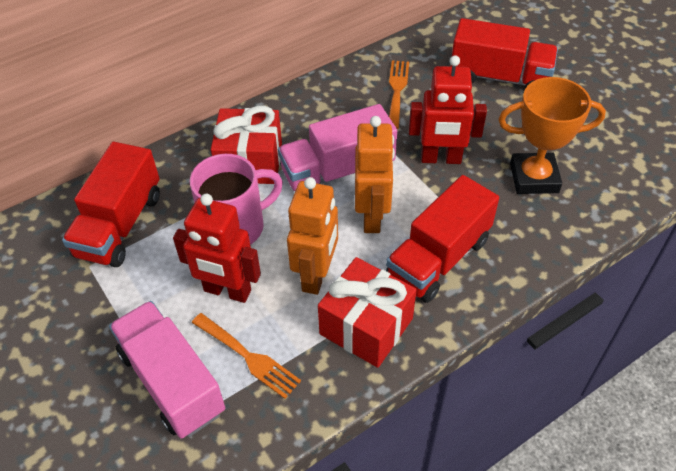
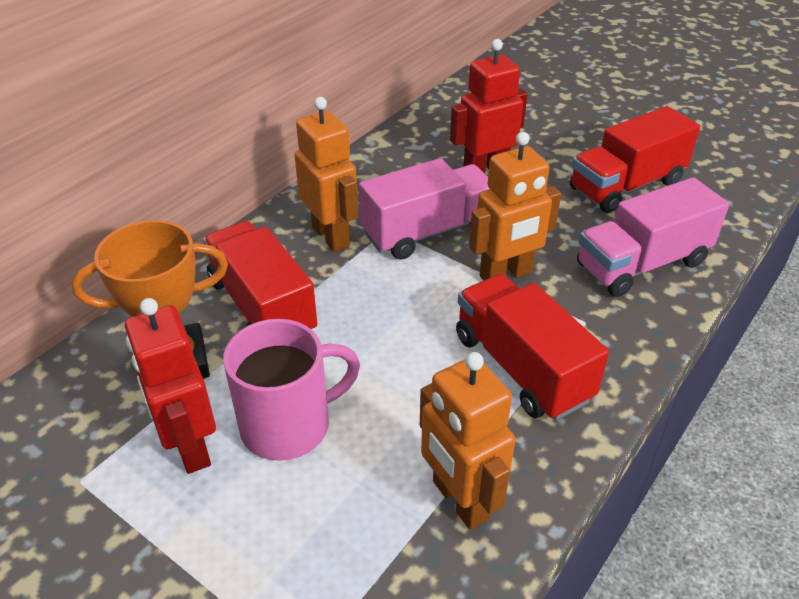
orange fork: 2 -> 0
orange robot: 2 -> 3
red gift: 2 -> 0

